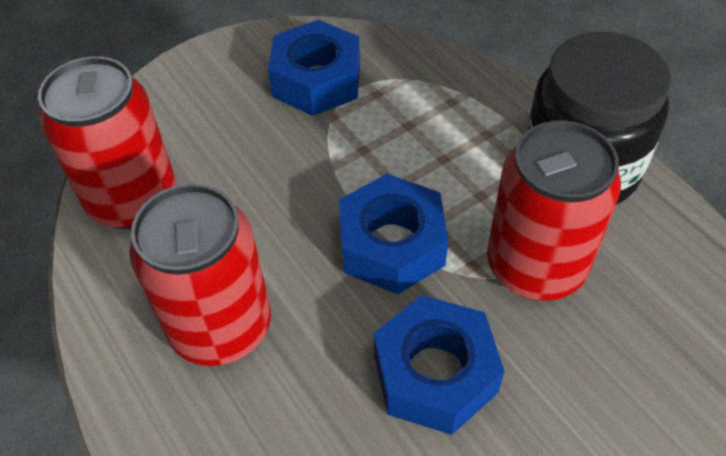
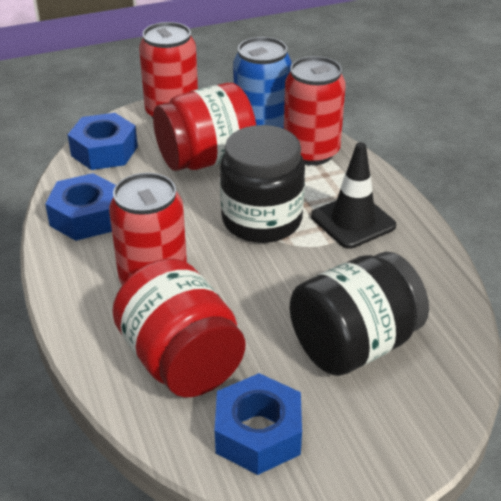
black jar: 1 -> 2
black traffic cone: 0 -> 1
blue can: 0 -> 1
red jar: 0 -> 2

